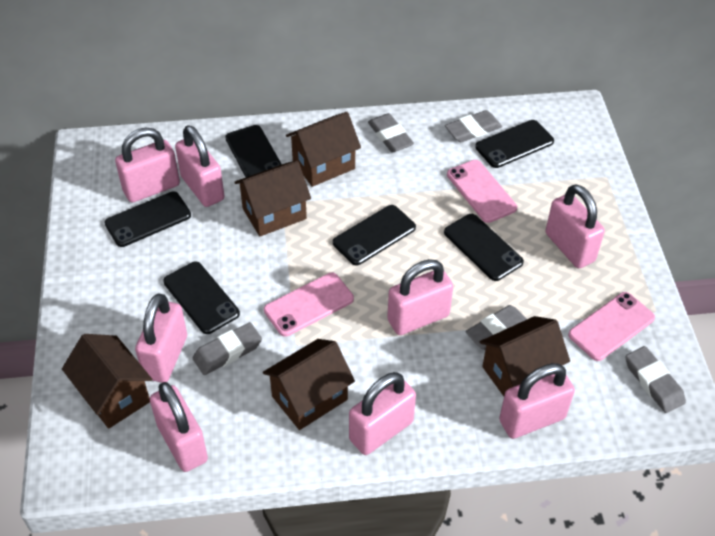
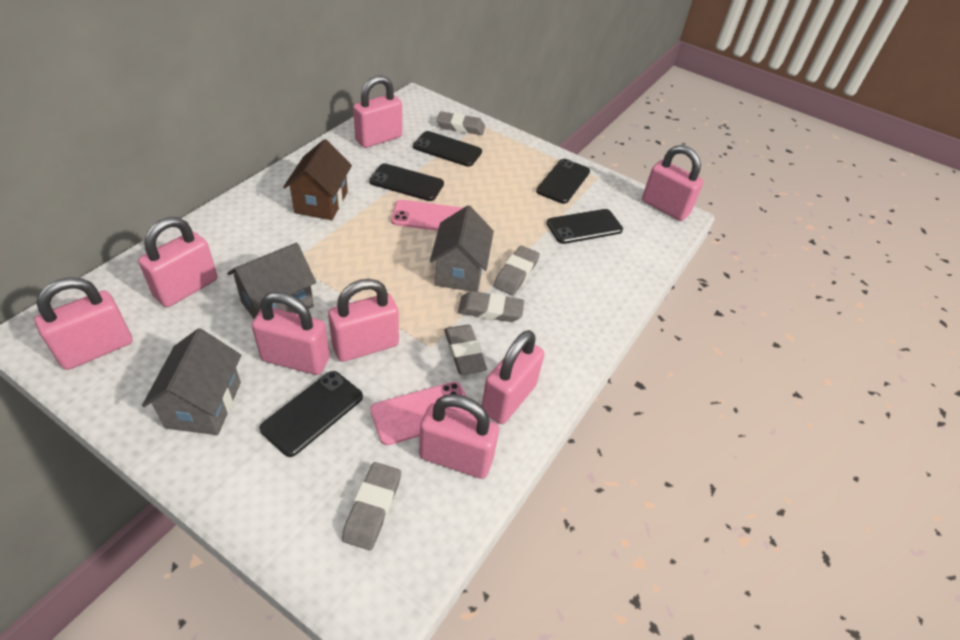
black phone: 6 -> 5
brown house: 5 -> 1
grey house: 0 -> 3
pink phone: 3 -> 2

